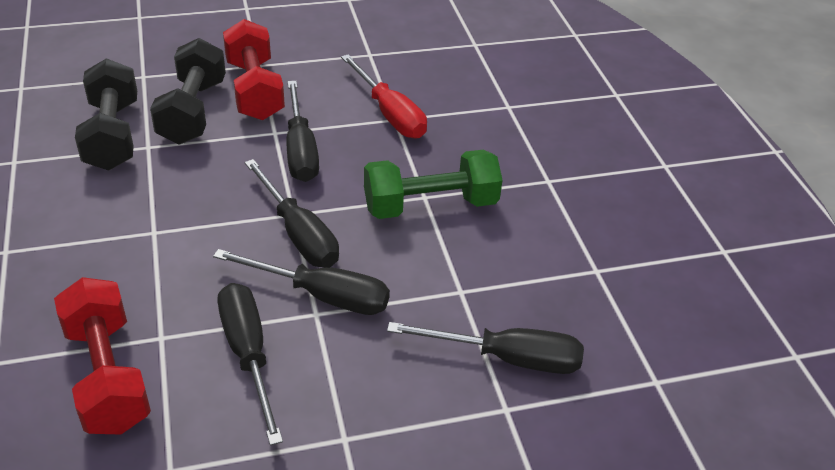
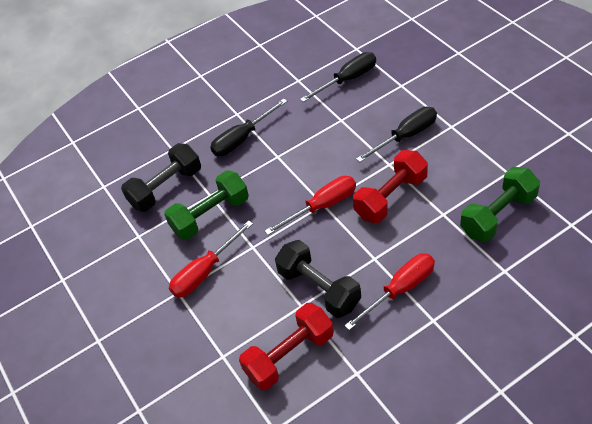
black screwdriver: 5 -> 3
green dumbbell: 1 -> 2
red screwdriver: 1 -> 3

